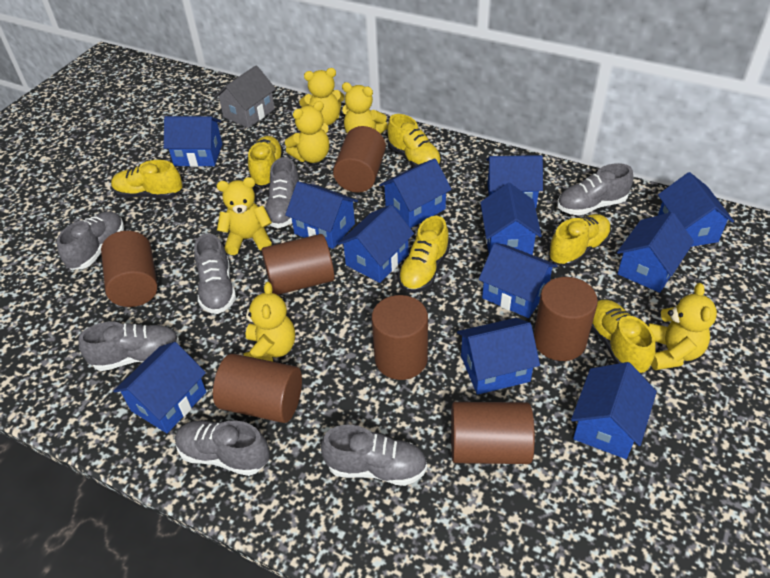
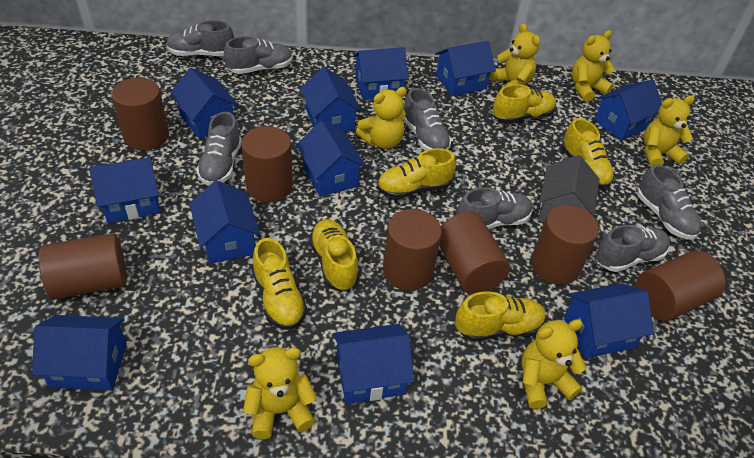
blue house: 12 -> 11

